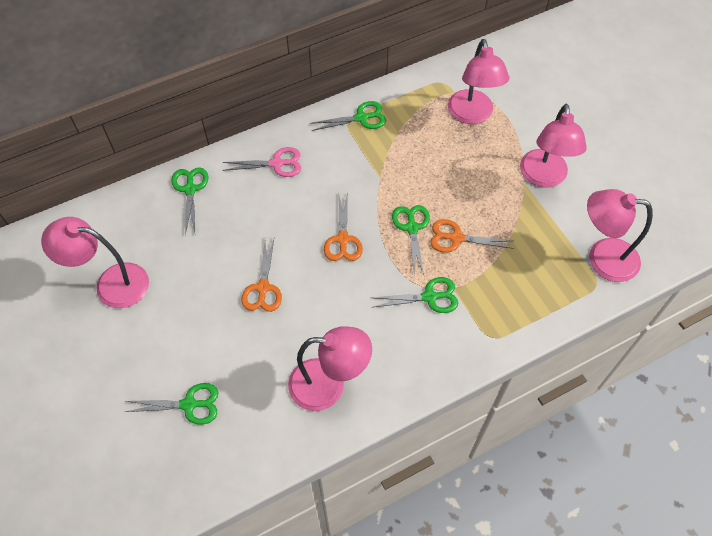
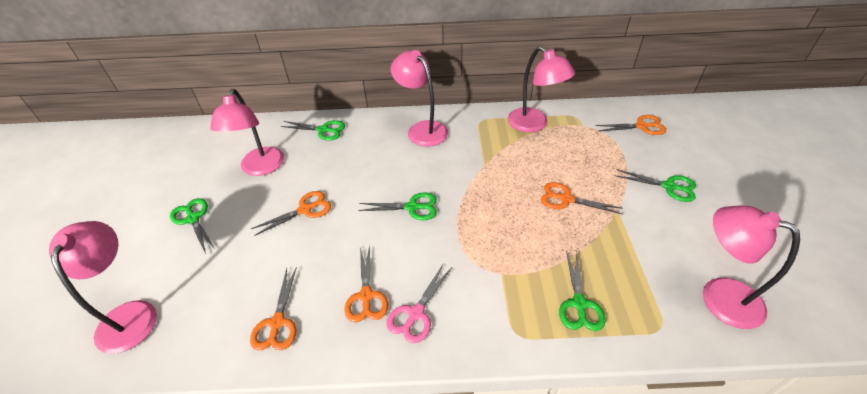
orange scissors: 3 -> 5

